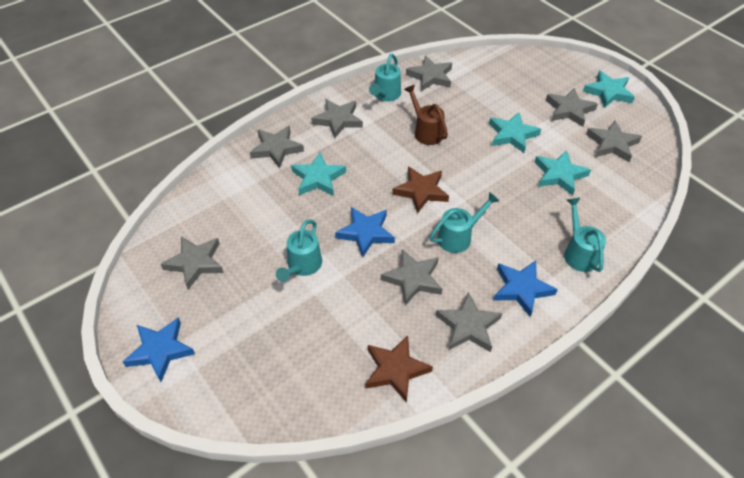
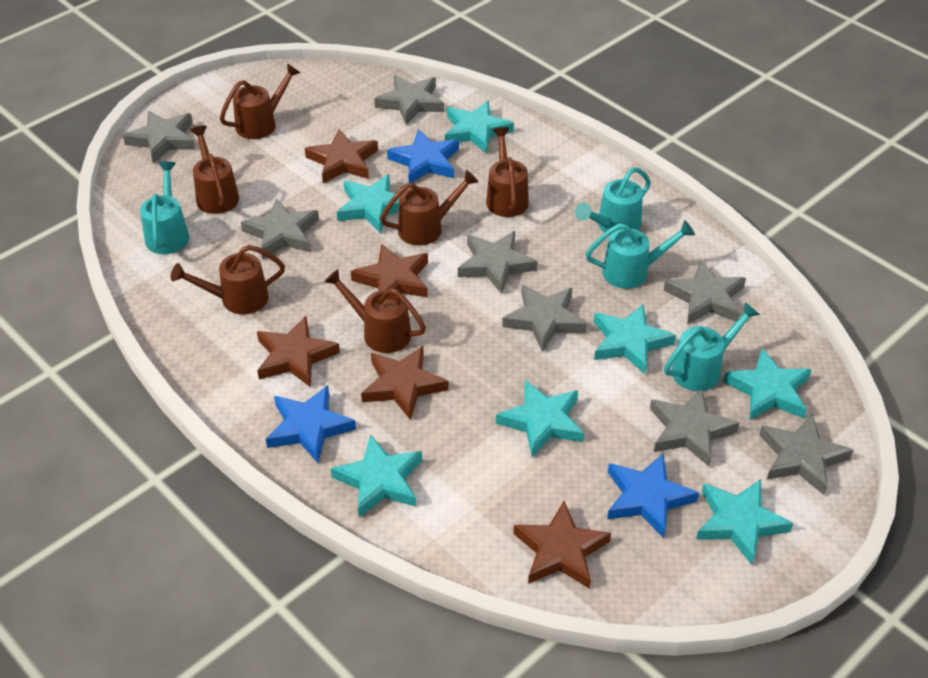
brown star: 2 -> 5
brown watering can: 1 -> 6
turquoise star: 4 -> 7

